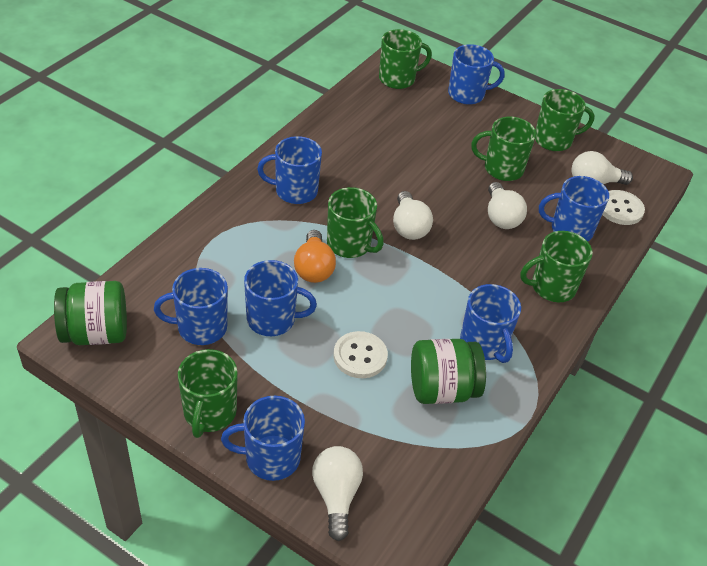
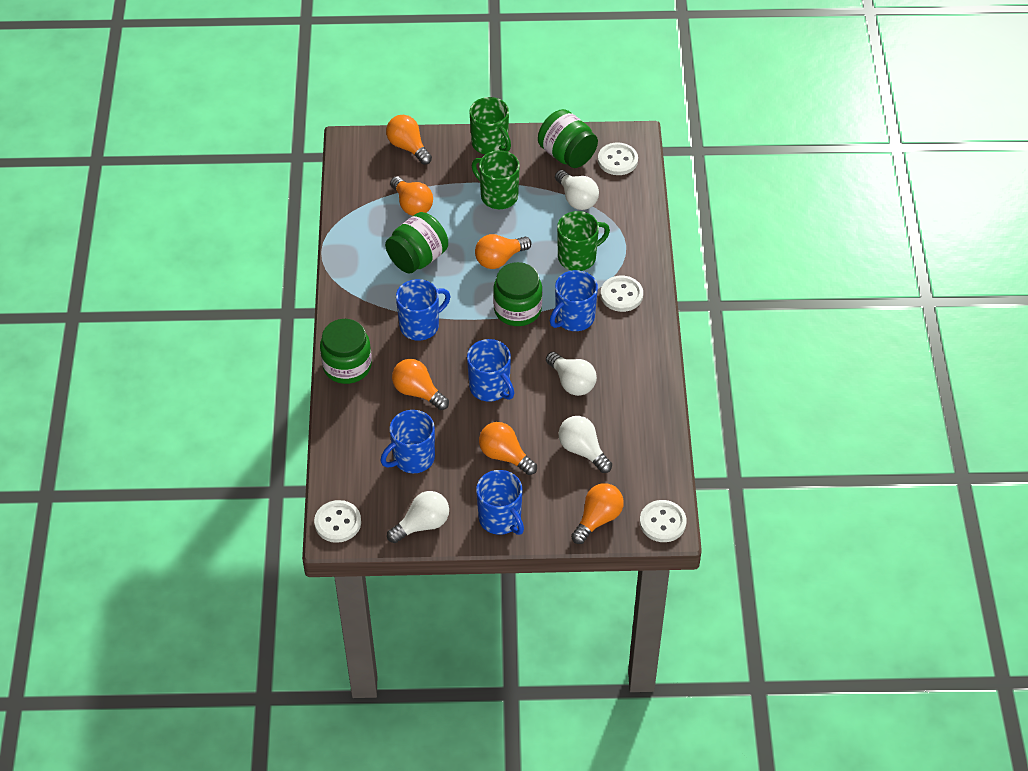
blue mug: 7 -> 5
green jar: 2 -> 4
green mug: 6 -> 3
orange light bulb: 1 -> 6
white button: 2 -> 4

